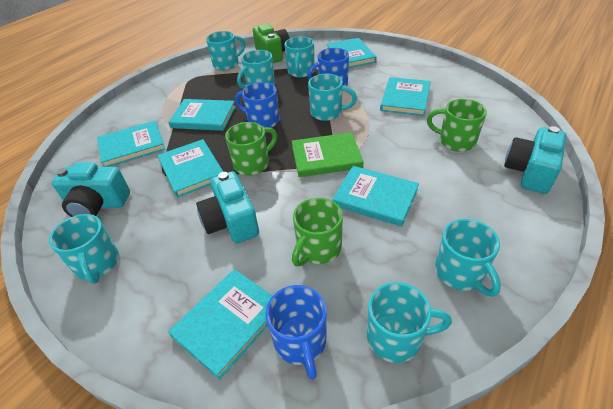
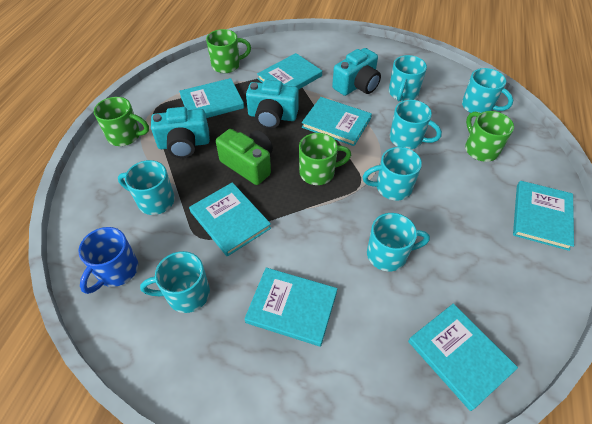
blue mug: 3 -> 1
green book: 1 -> 0
green mug: 3 -> 4

